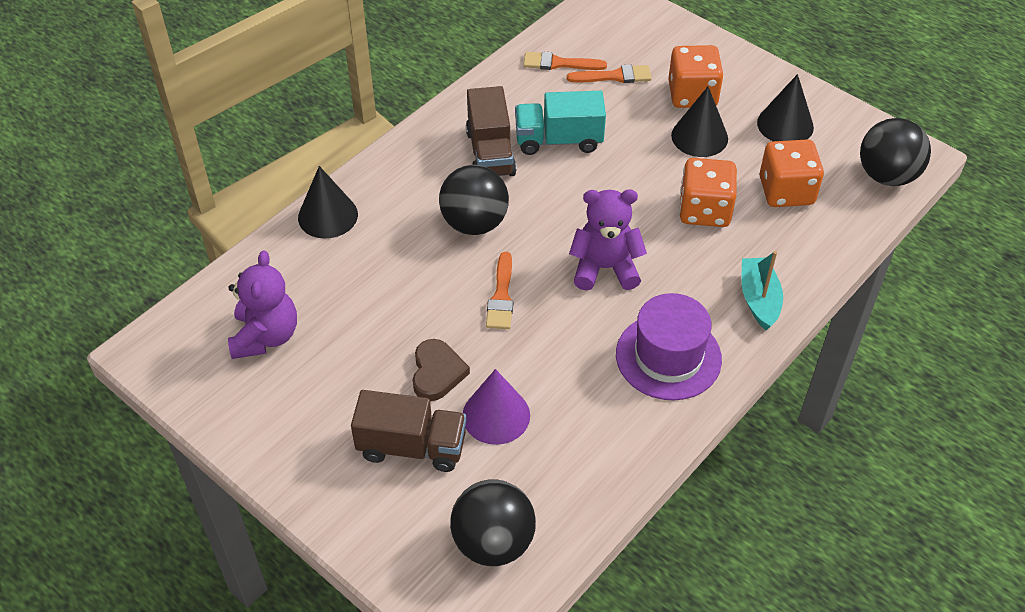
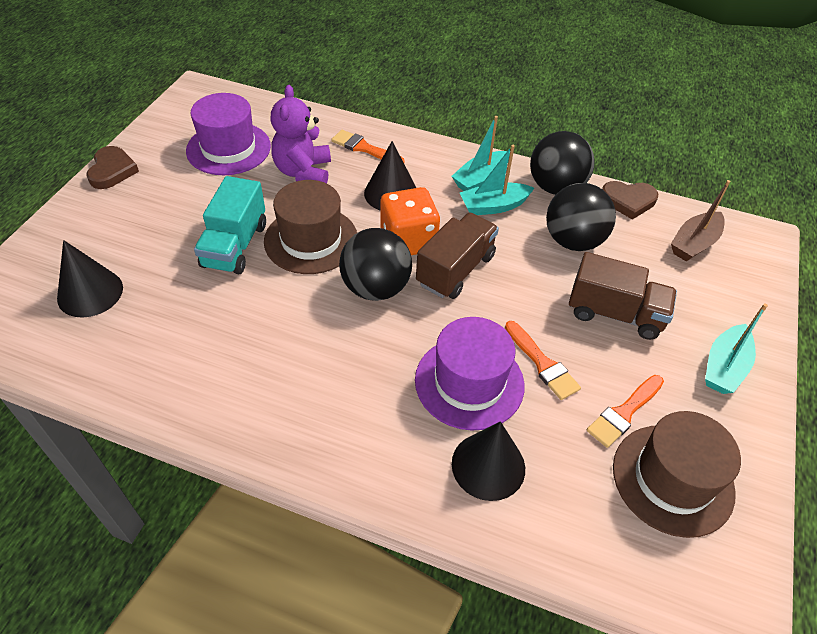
brown boat: 0 -> 1
brown hat: 0 -> 2
brown heart: 1 -> 2
orange dice: 3 -> 1
purple cone: 1 -> 0
purple hat: 1 -> 2
purple teddy bear: 2 -> 1
turquoise boat: 1 -> 3

